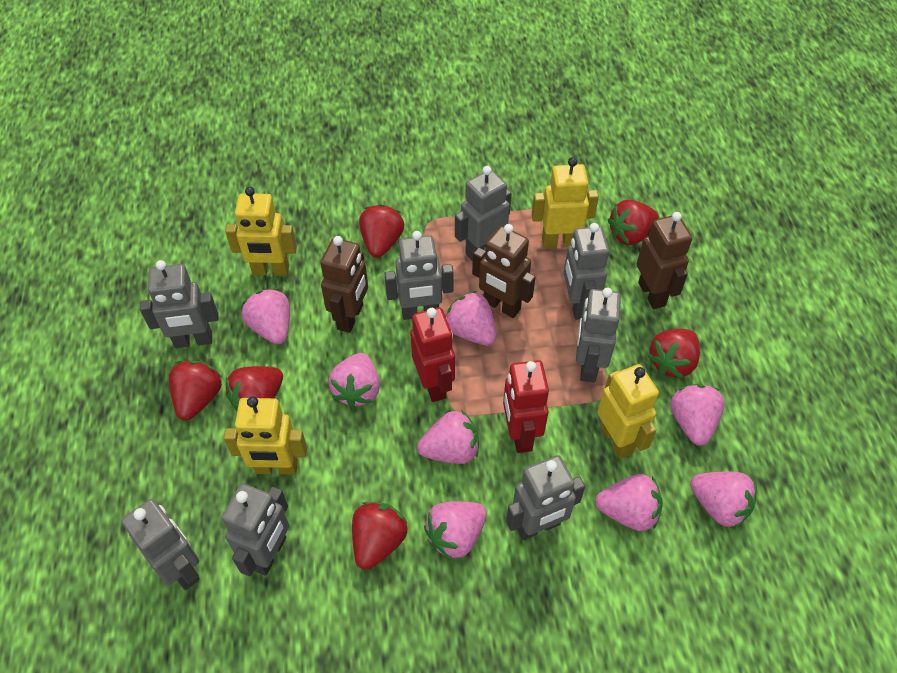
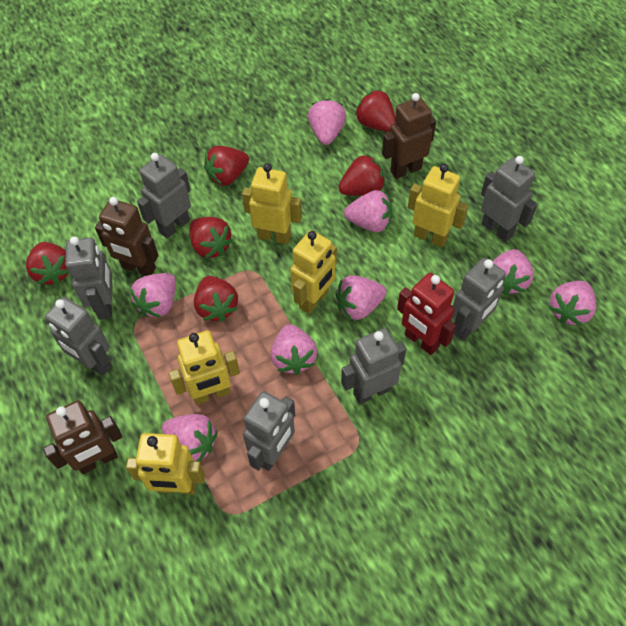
grey robot: 8 -> 7
red robot: 2 -> 1
yellow robot: 4 -> 5

